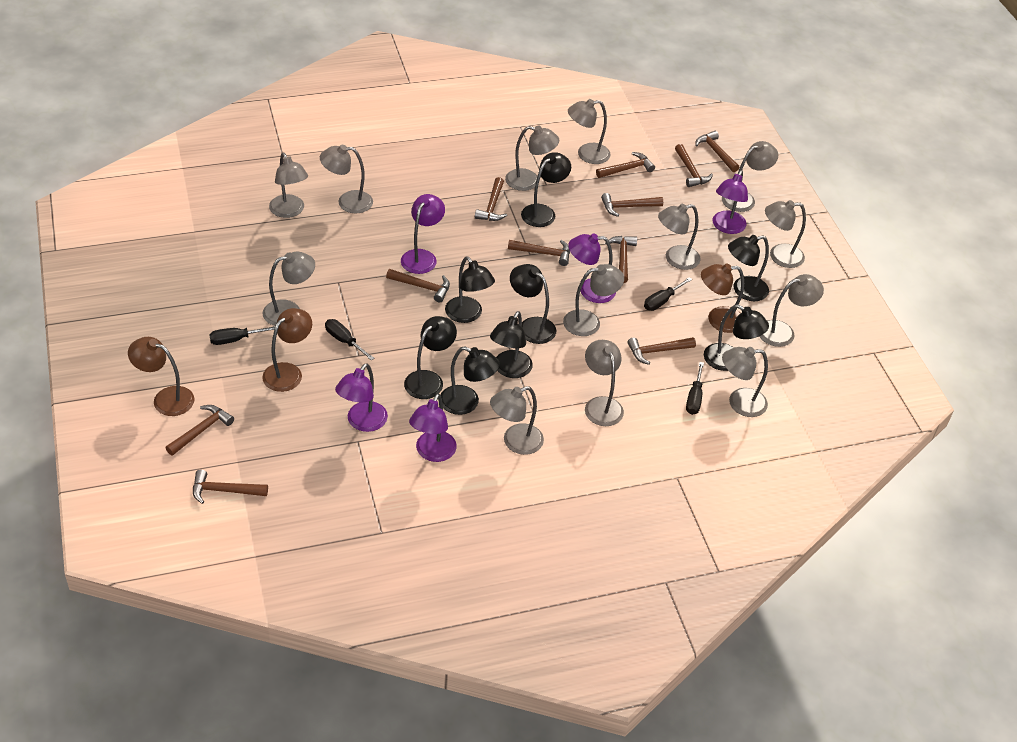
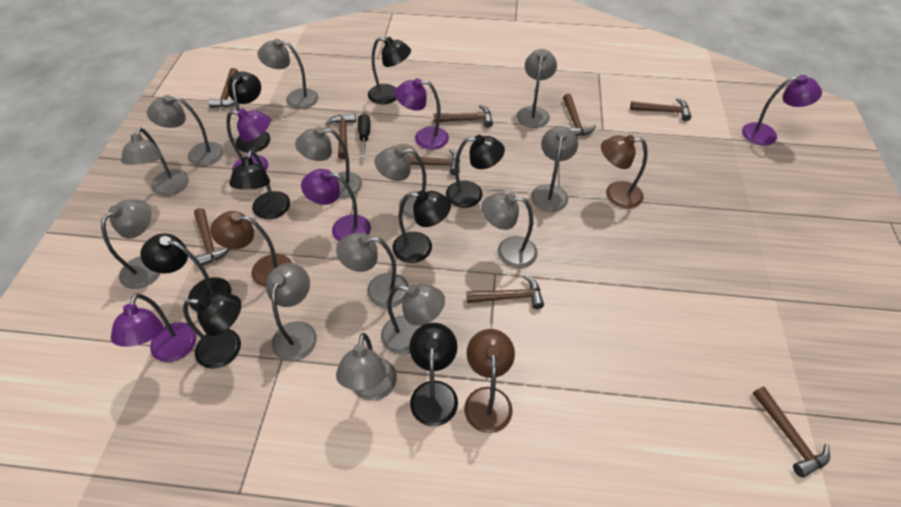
black screwdriver: 4 -> 1
brown hammer: 11 -> 9

